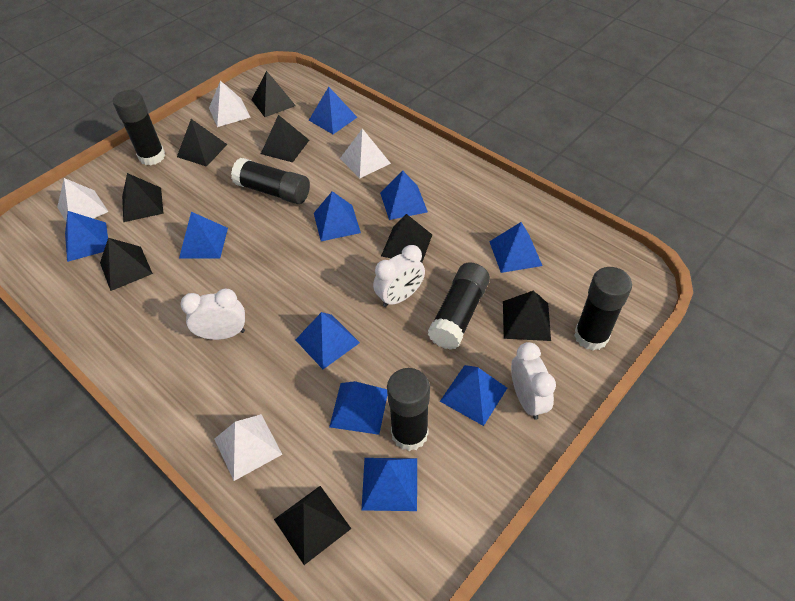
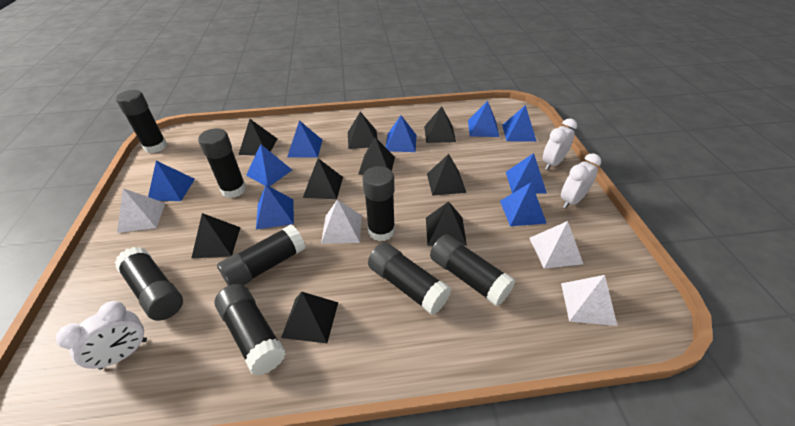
black glue stick: 5 -> 8
black pyramid: 8 -> 9
blue pyramid: 10 -> 9

